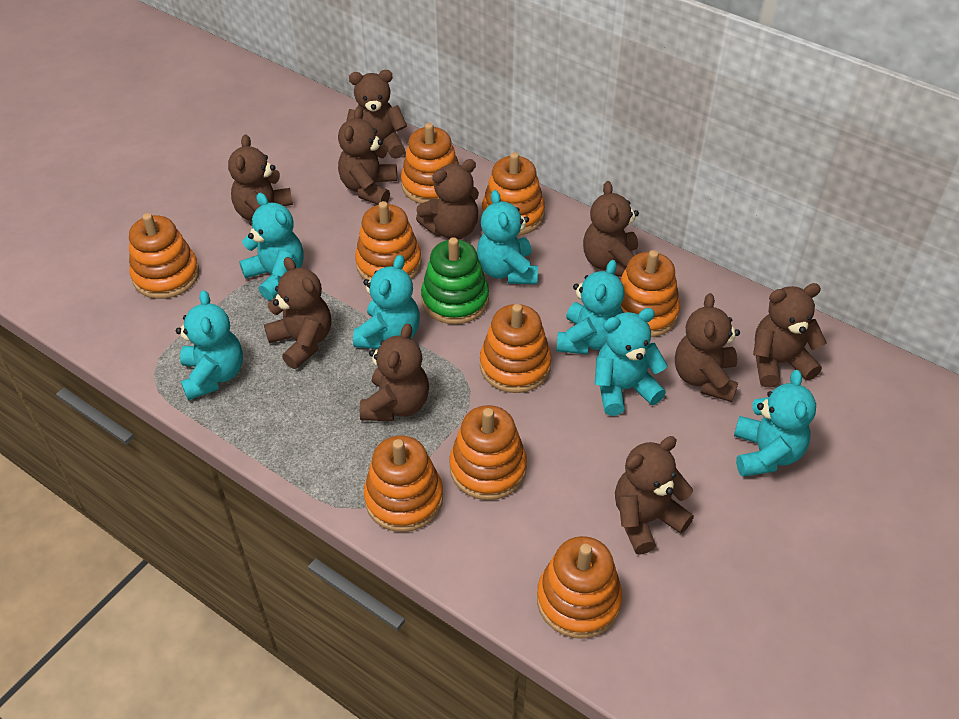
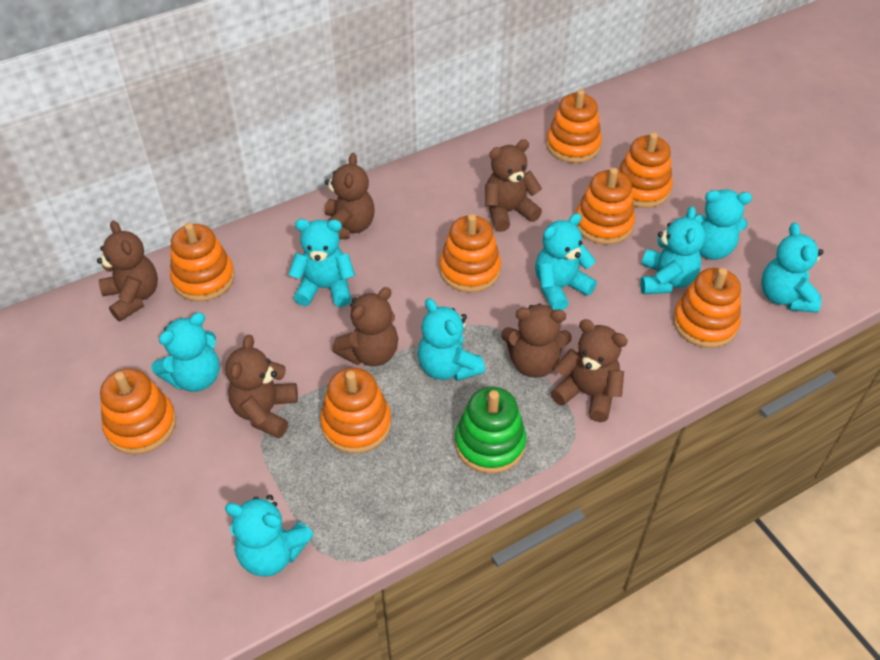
brown teddy bear: 10 -> 7
orange stacking toy: 9 -> 8
turquoise teddy bear: 7 -> 8

